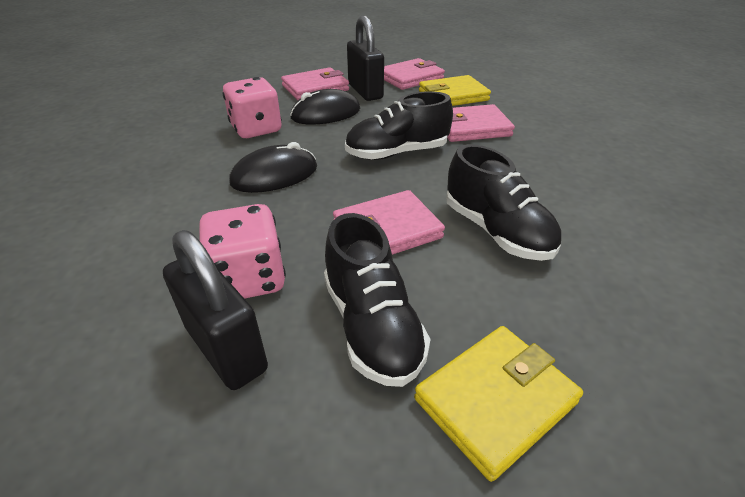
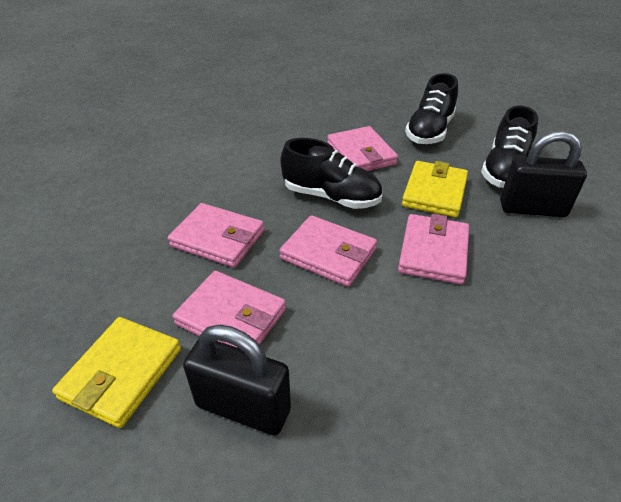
black mouse: 2 -> 0
pink dice: 2 -> 0
pink wallet: 4 -> 5

